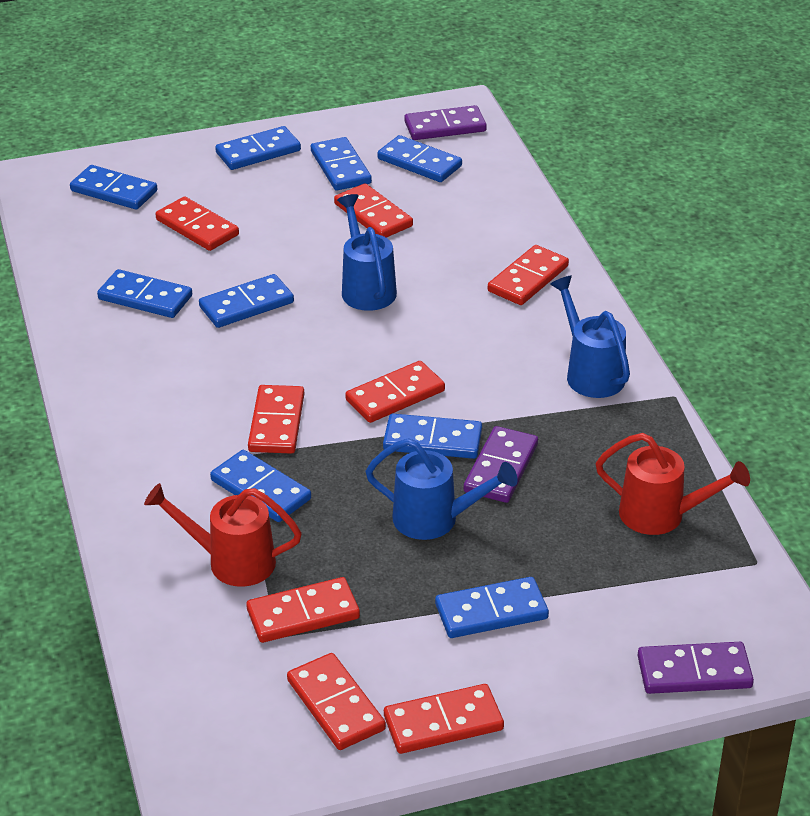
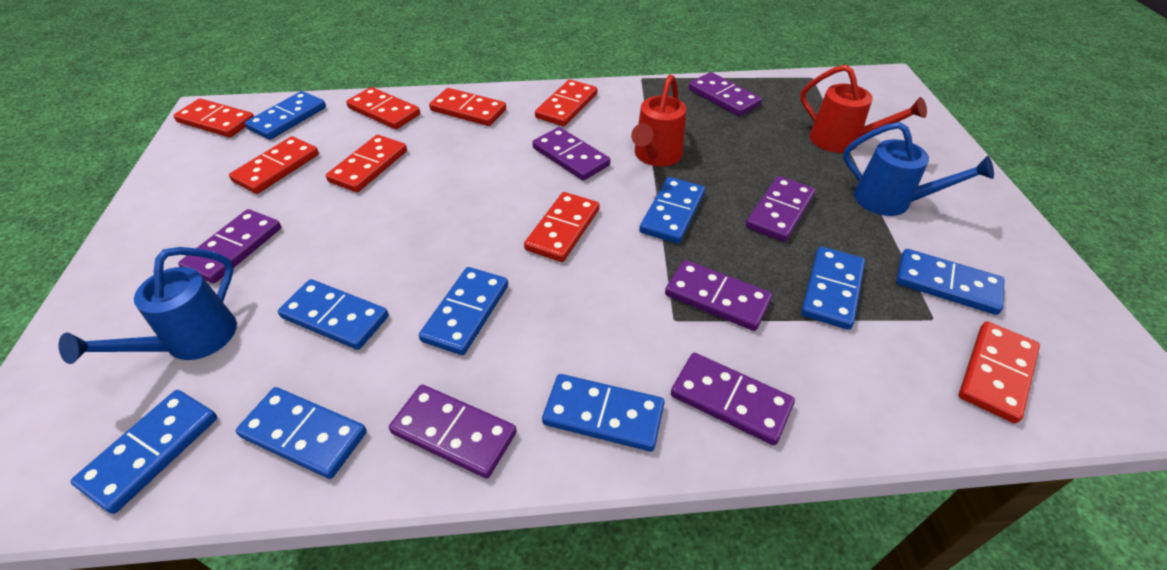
blue watering can: 3 -> 2
purple domino: 3 -> 7

